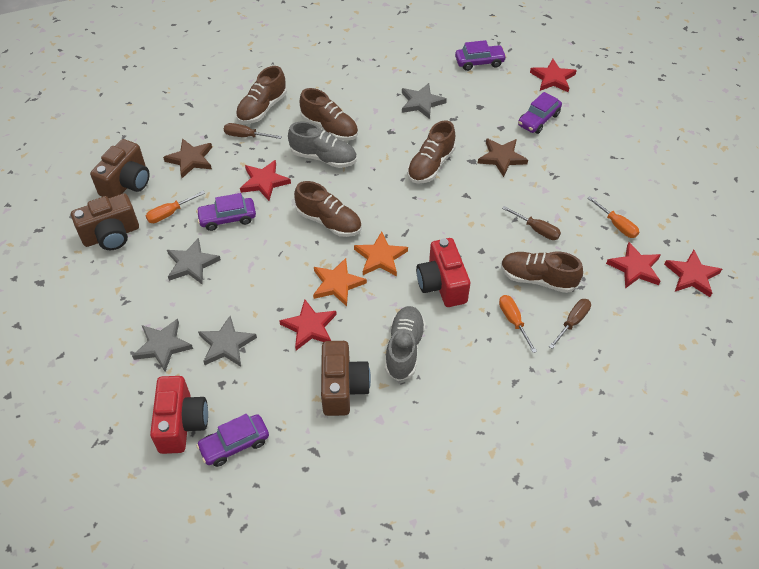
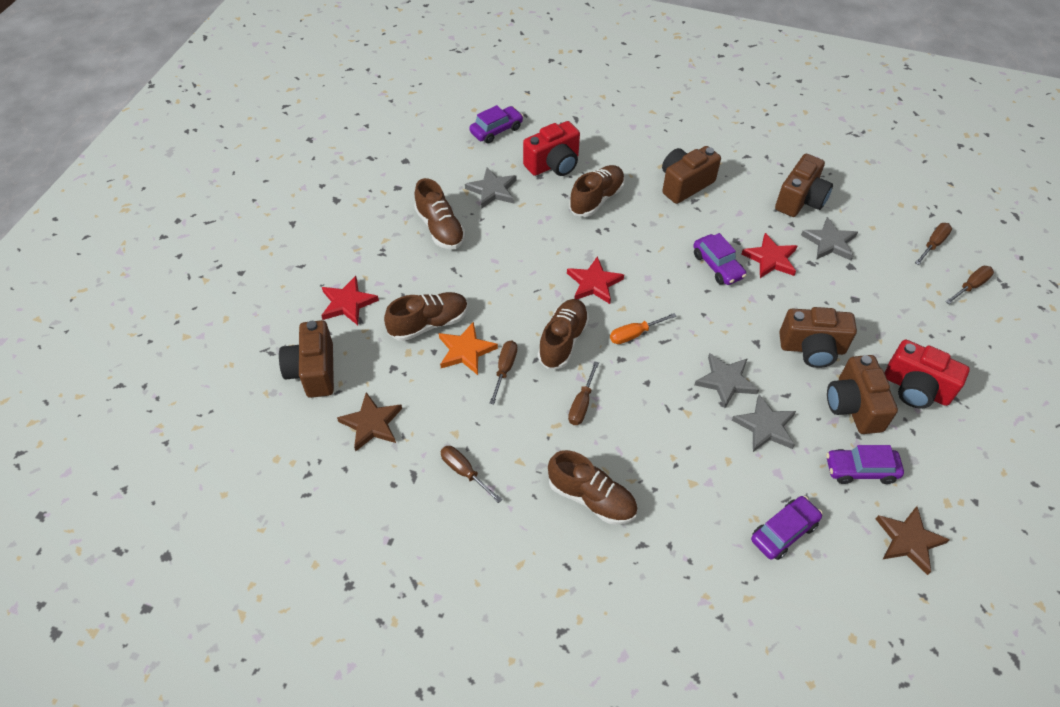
brown camera: 3 -> 5
brown screwdriver: 3 -> 5
grey shoe: 2 -> 0
orange screwdriver: 3 -> 1
orange star: 2 -> 1
red star: 5 -> 3

